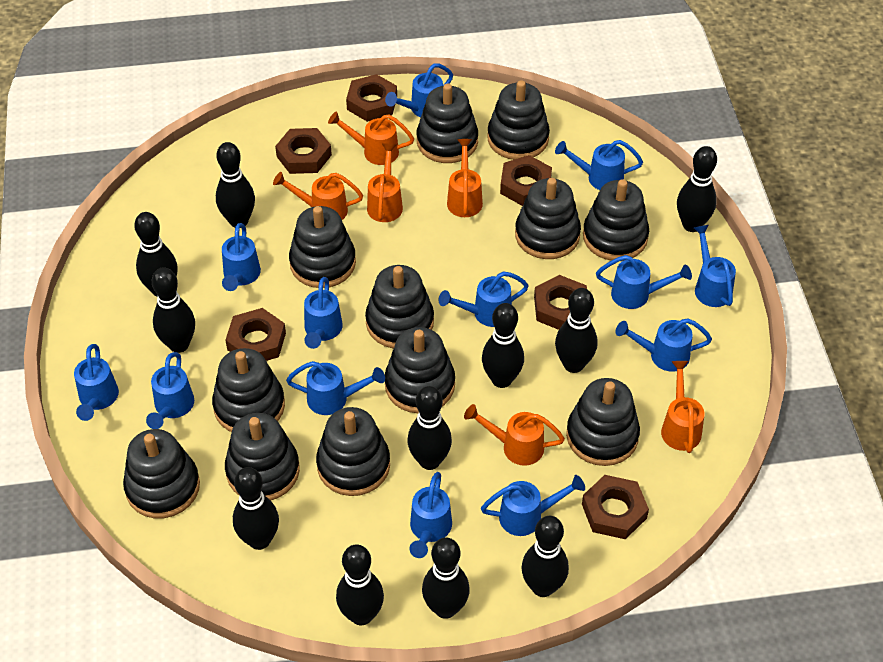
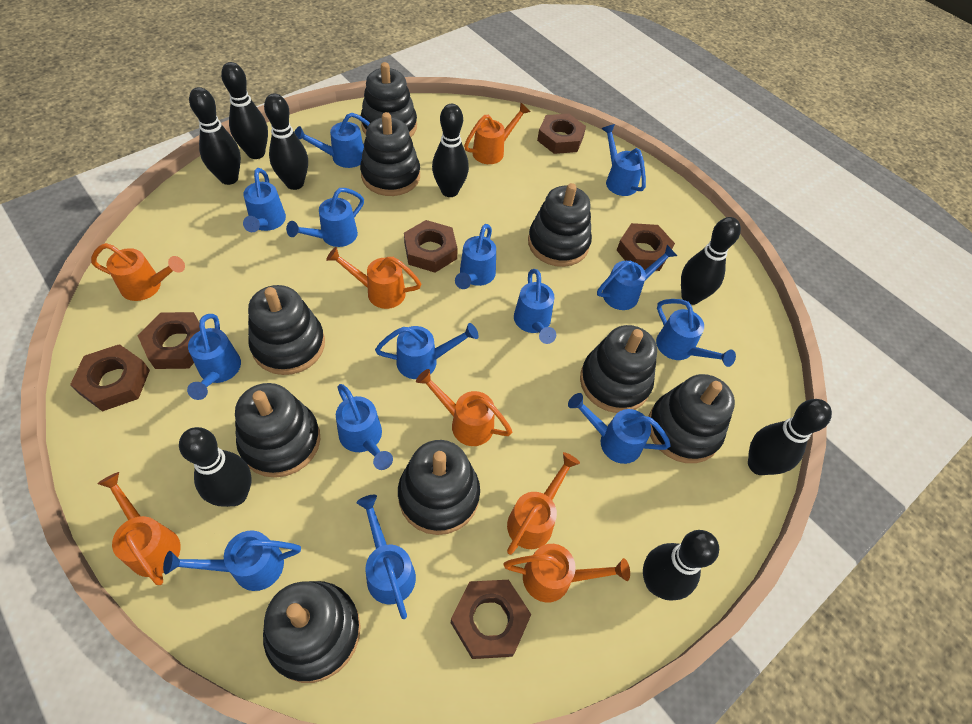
black bowling pin: 11 -> 8
black stacking toy: 12 -> 9
blue watering can: 13 -> 14
orange watering can: 6 -> 7

